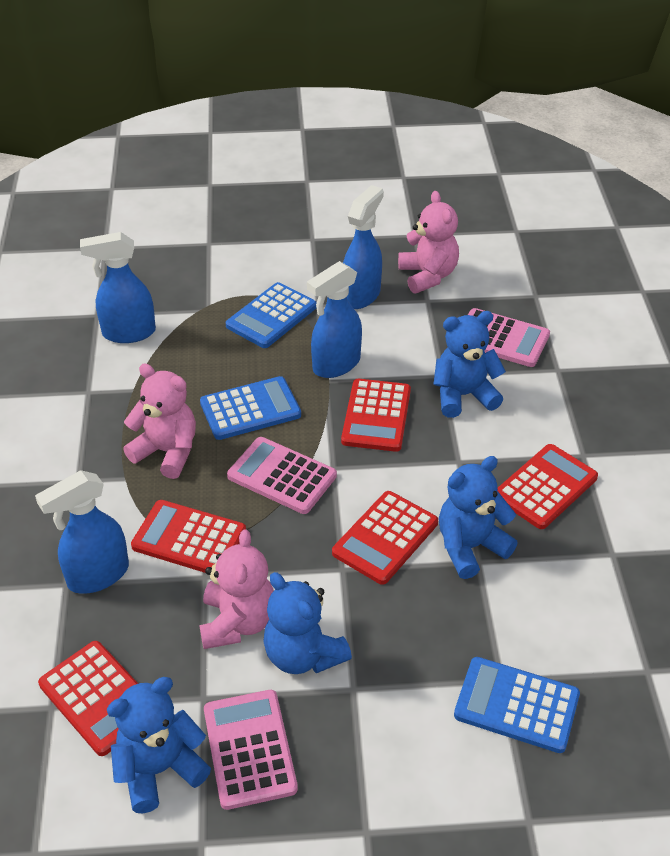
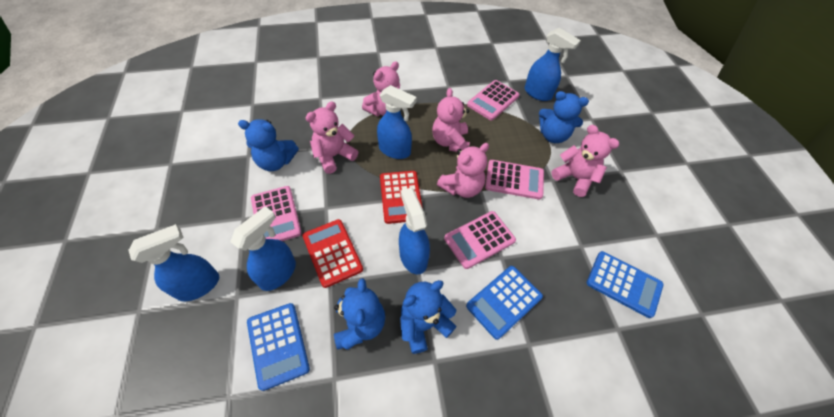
blue spray bottle: 4 -> 5
pink calculator: 3 -> 4
pink teddy bear: 3 -> 5
red calculator: 5 -> 2

